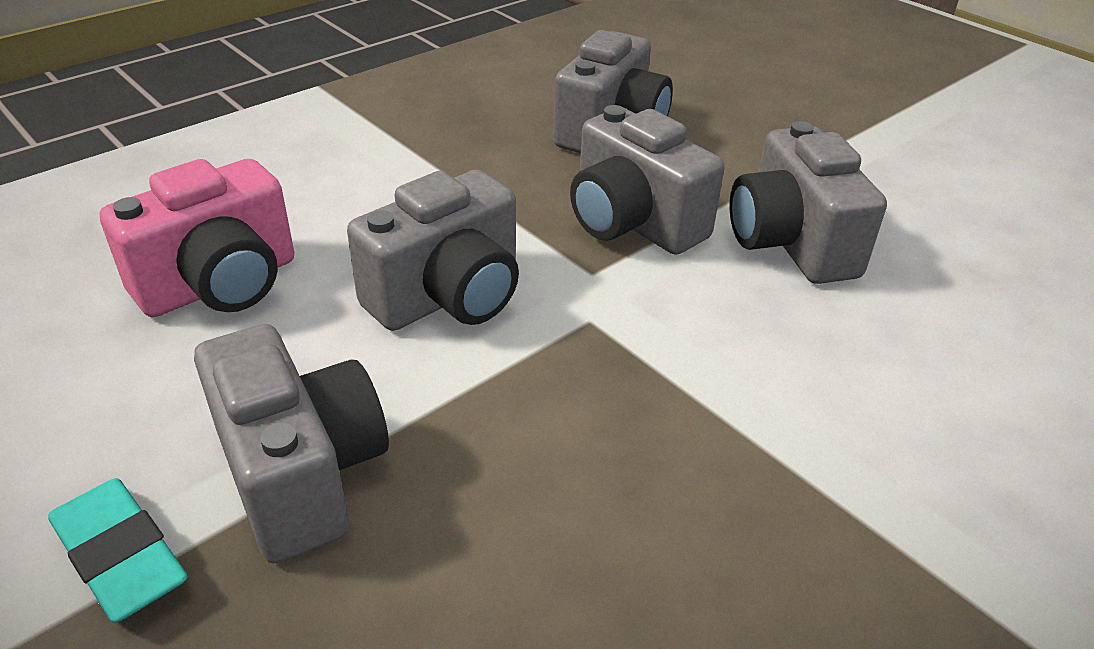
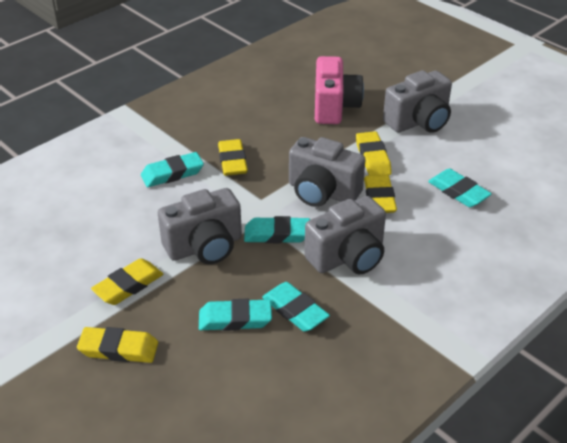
grey camera: 5 -> 4
turquoise eraser: 1 -> 5
yellow eraser: 0 -> 5

